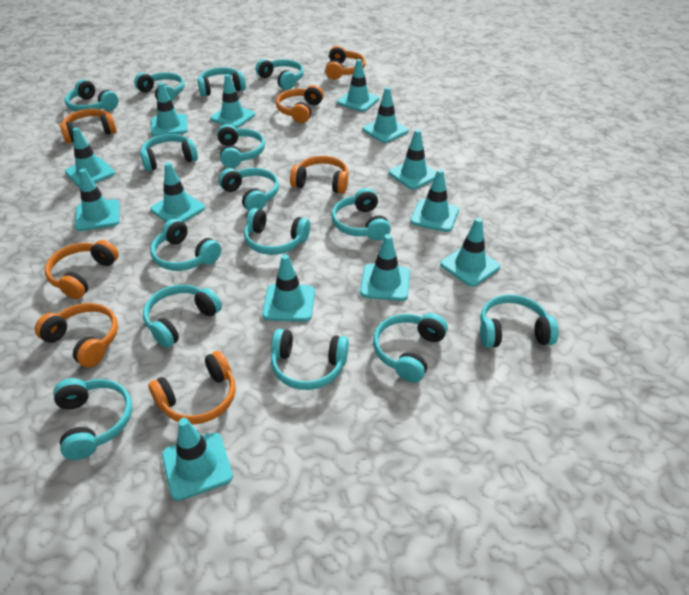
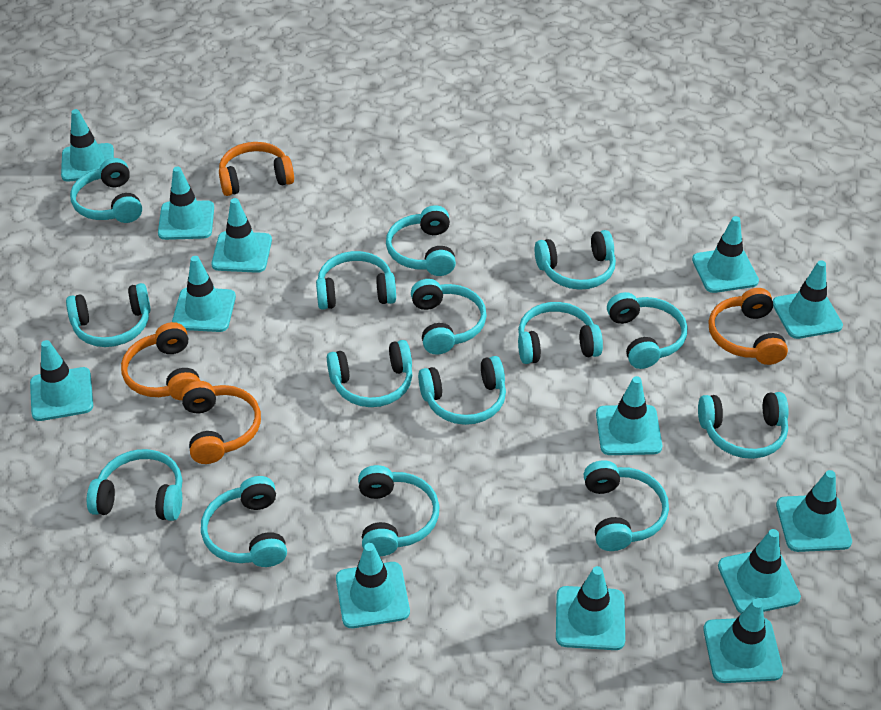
orange headphones: 7 -> 4

